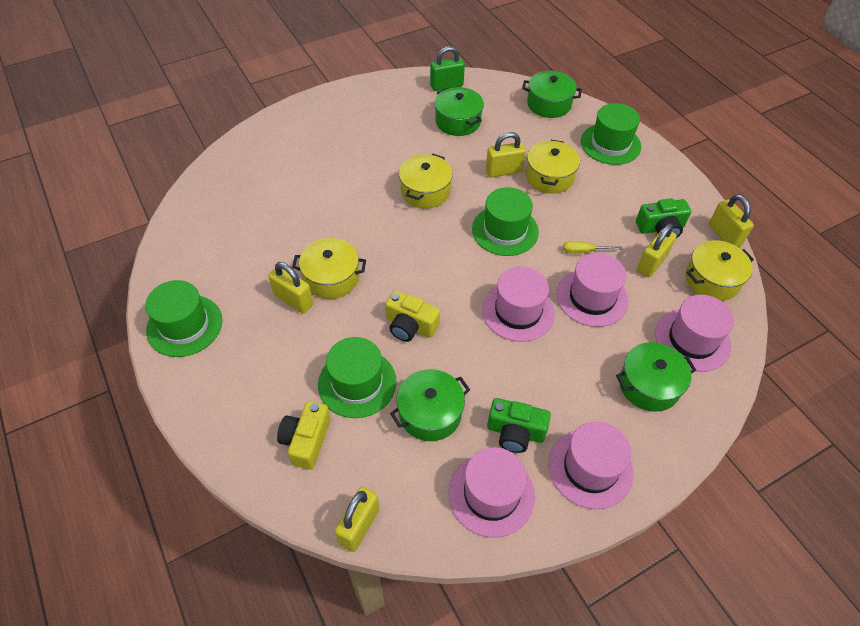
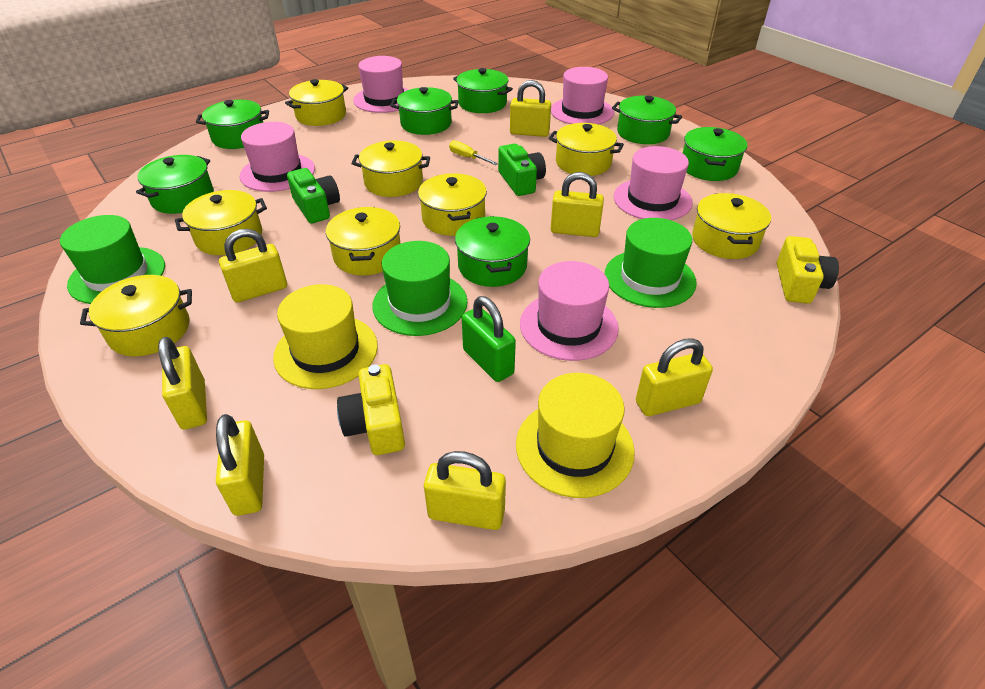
green hat: 4 -> 3
green pot: 4 -> 7
yellow hat: 0 -> 2
yellow padlock: 5 -> 7
yellow pot: 4 -> 8

